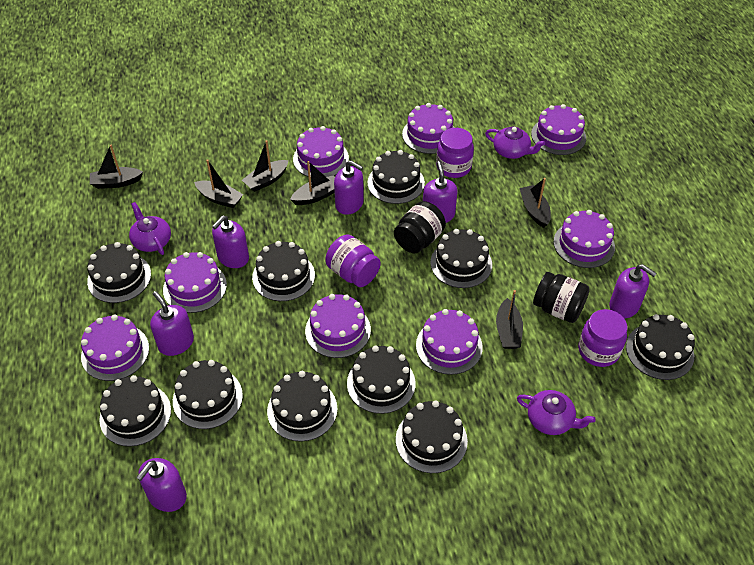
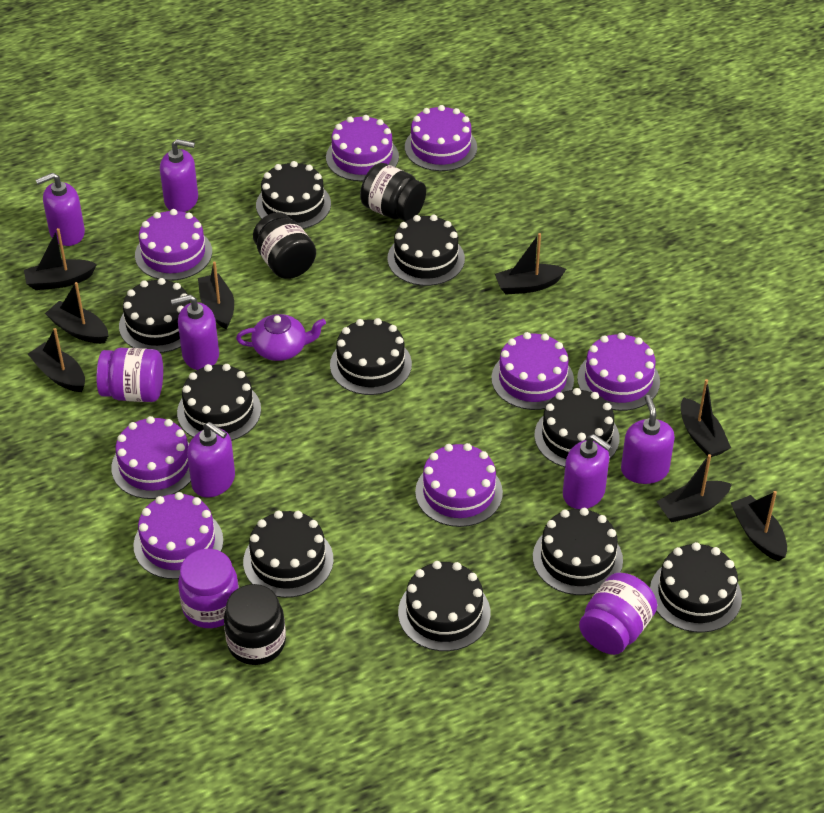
black boat: 6 -> 8
black jar: 2 -> 3
purple teapot: 3 -> 1

